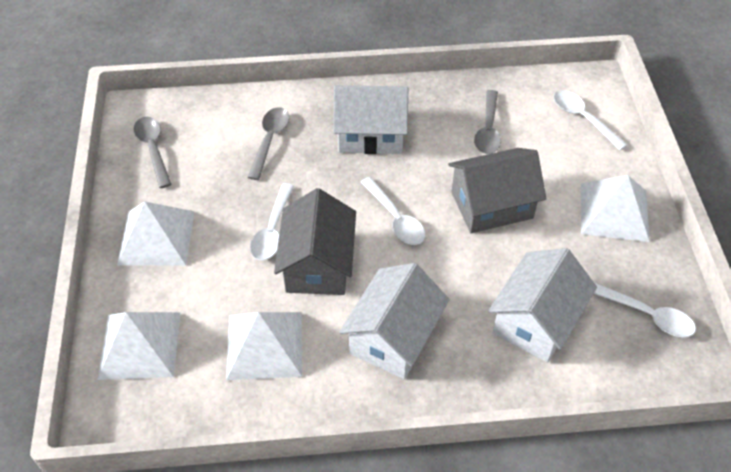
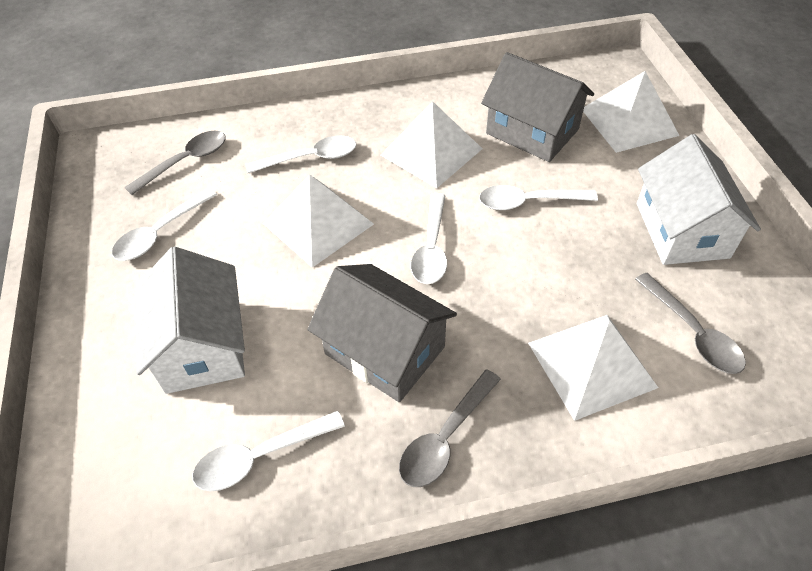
white house: 3 -> 2
white spoon: 4 -> 5

